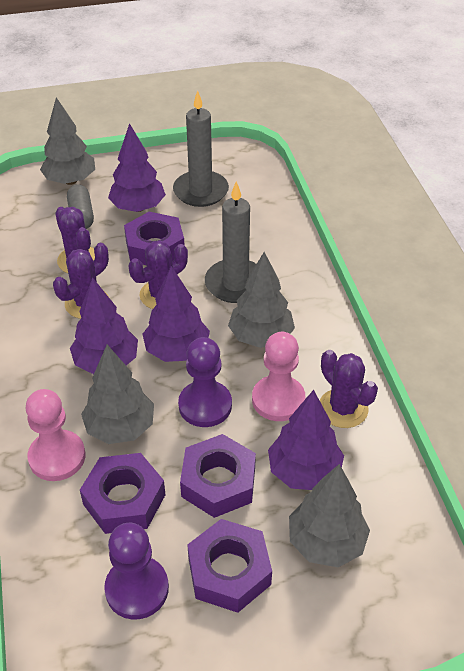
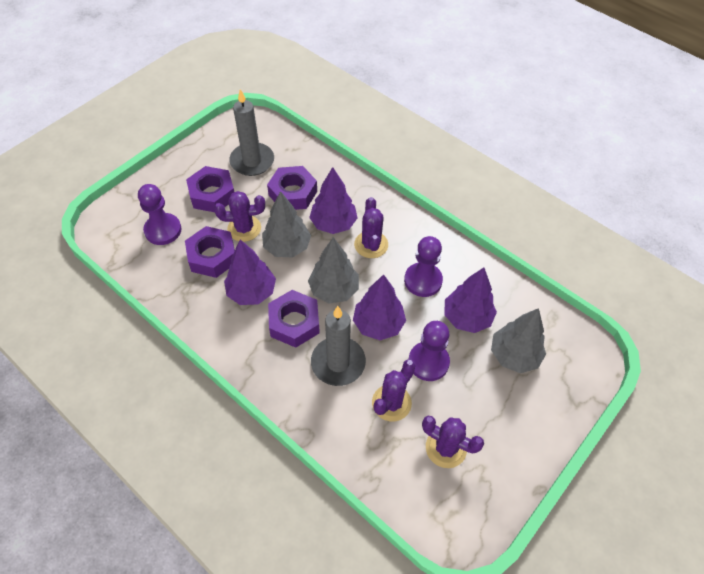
grey capsule: 1 -> 0
grey tree: 4 -> 3
pink pawn: 2 -> 0
purple pawn: 2 -> 3

